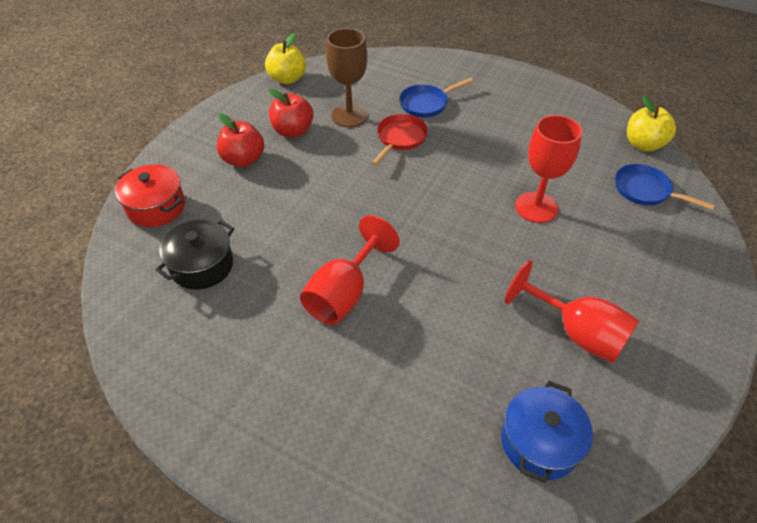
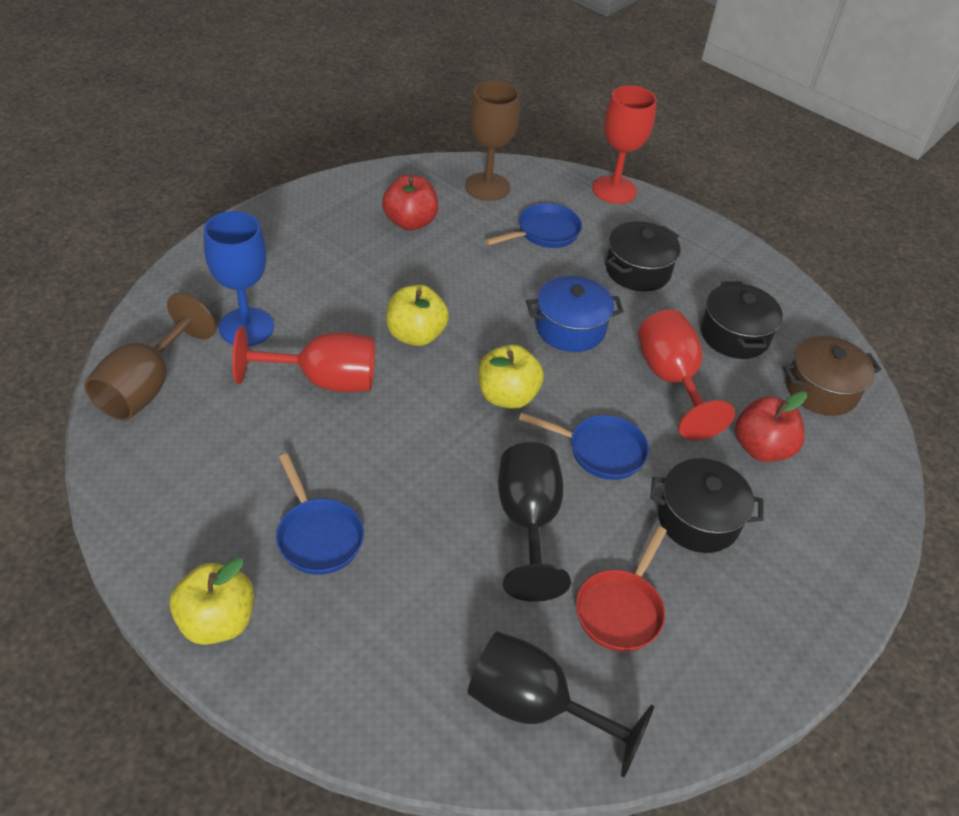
black goblet: 0 -> 2
black pot: 1 -> 3
blue goblet: 0 -> 1
blue pan: 2 -> 3
brown goblet: 1 -> 2
brown pot: 0 -> 1
red pot: 1 -> 0
yellow apple: 2 -> 3

